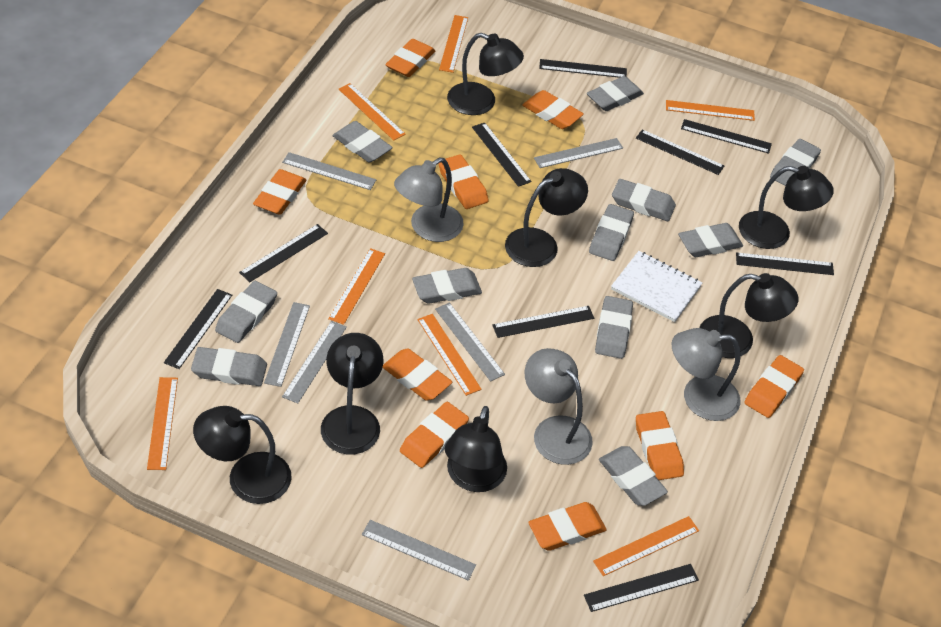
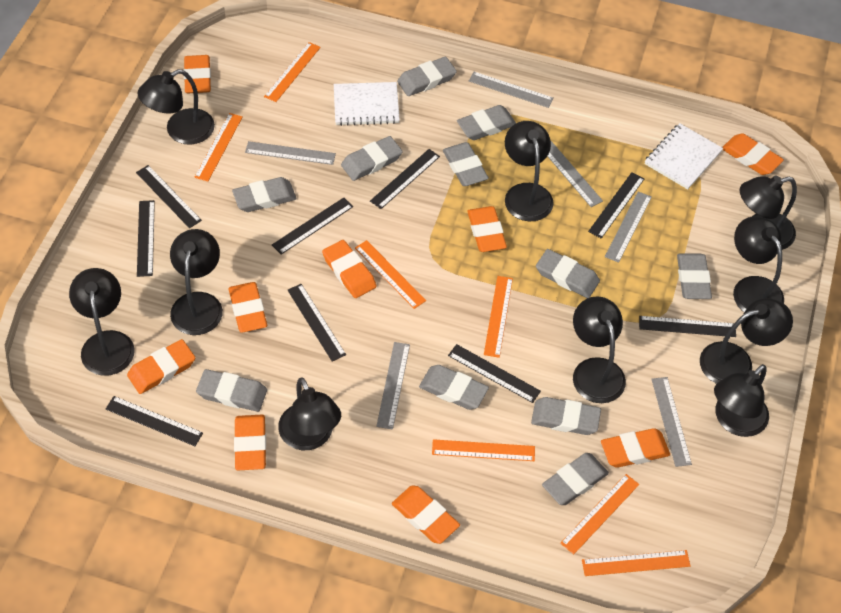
black lamp: 7 -> 10
grey lamp: 3 -> 0
white notebook: 1 -> 2

